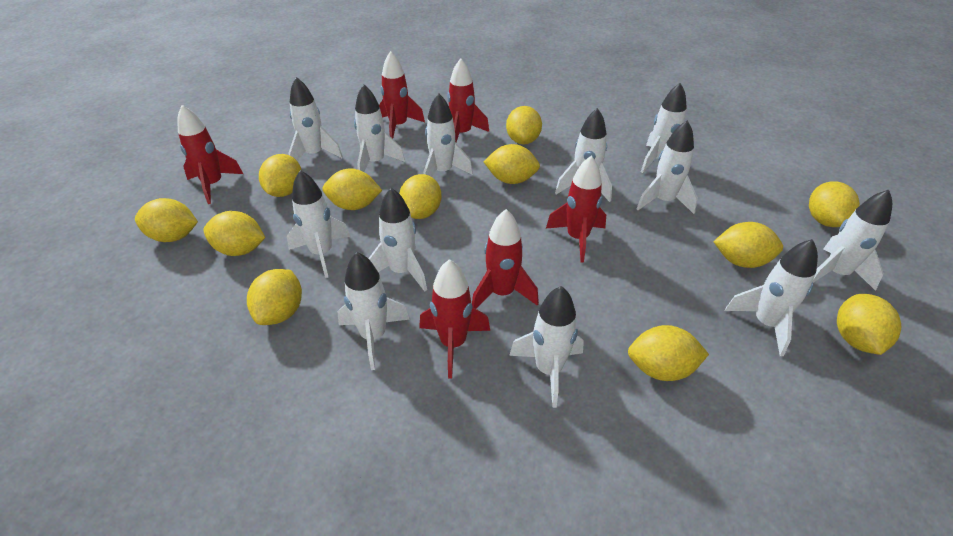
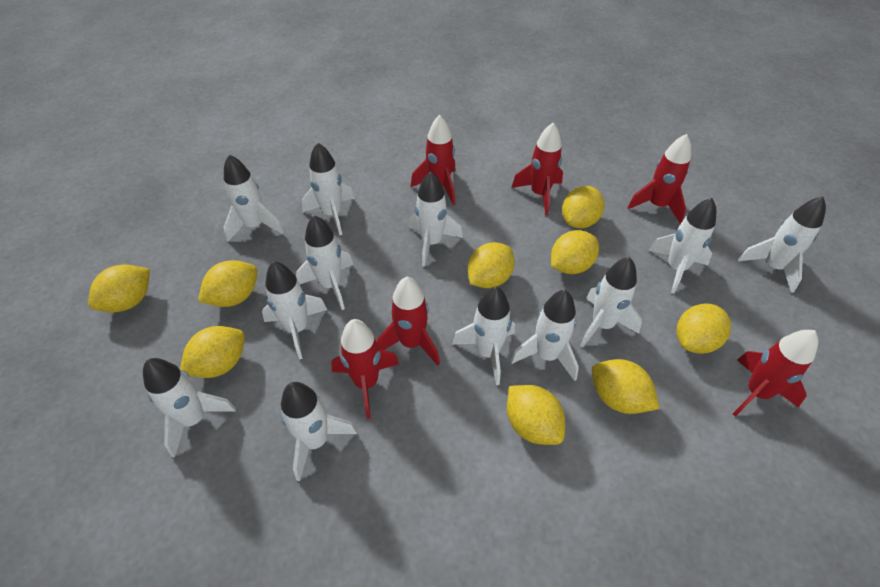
yellow lemon: 12 -> 9

